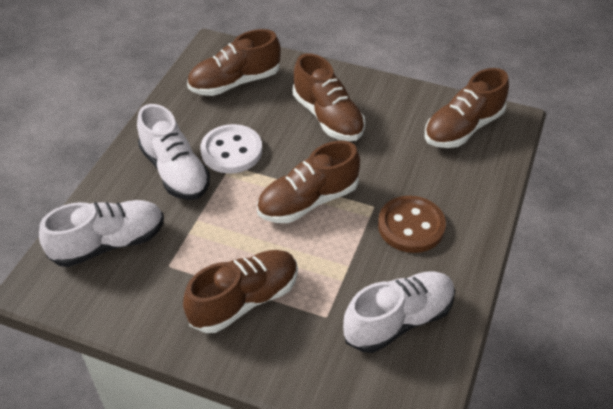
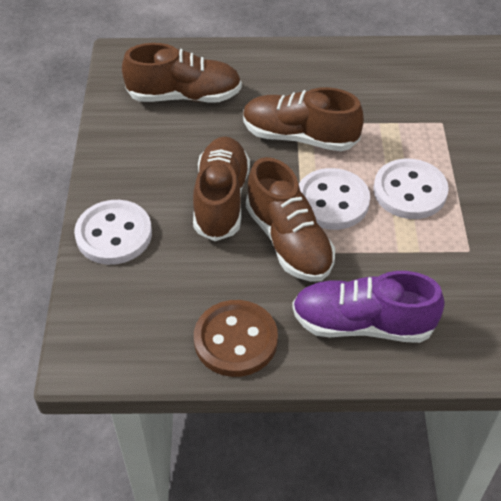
brown shoe: 5 -> 4
purple shoe: 0 -> 1
white button: 1 -> 3
white shoe: 3 -> 0

